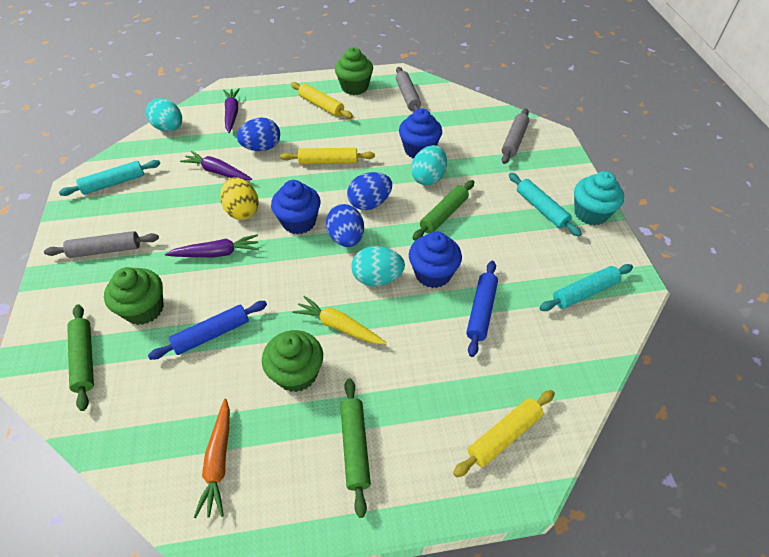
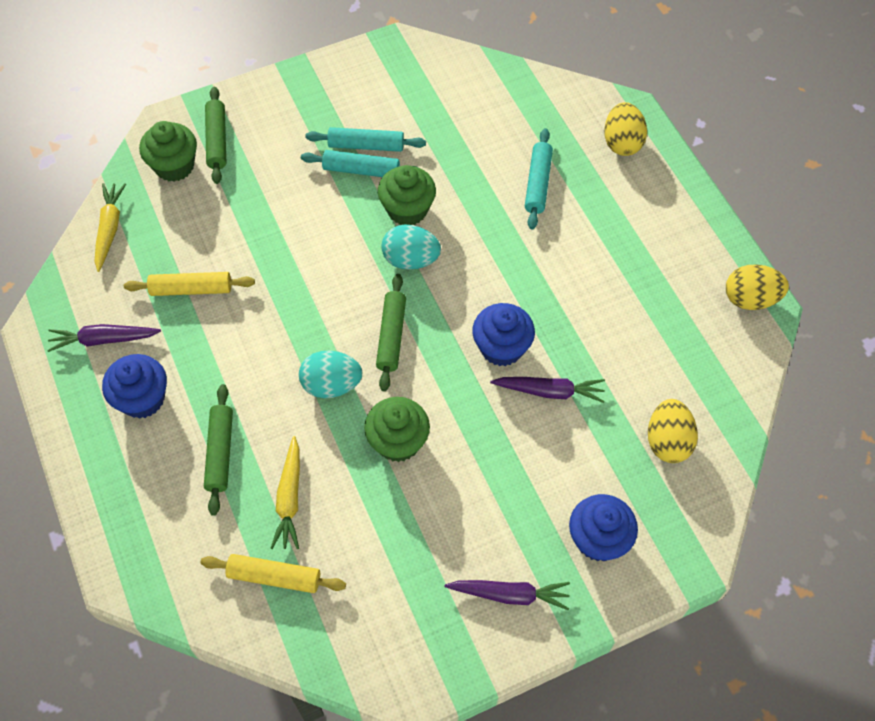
blue egg: 3 -> 0
blue rolling pin: 2 -> 0
grey rolling pin: 3 -> 0
orange carrot: 1 -> 0
turquoise cupcake: 1 -> 0
turquoise egg: 3 -> 2
yellow carrot: 1 -> 2
yellow egg: 1 -> 3
yellow rolling pin: 3 -> 2

